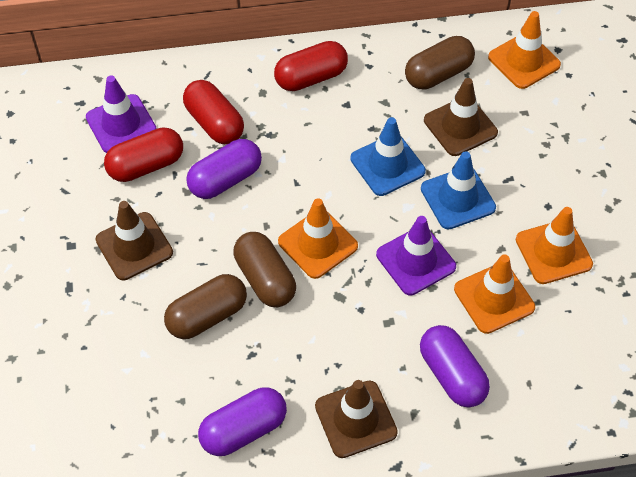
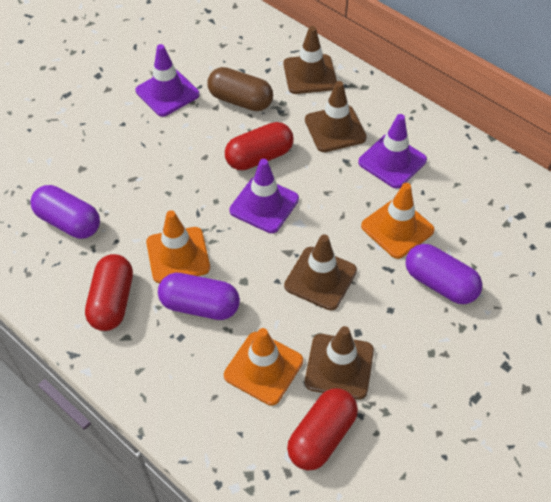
blue traffic cone: 2 -> 0
brown capsule: 3 -> 1
brown traffic cone: 3 -> 4
orange traffic cone: 4 -> 3
purple traffic cone: 2 -> 3

